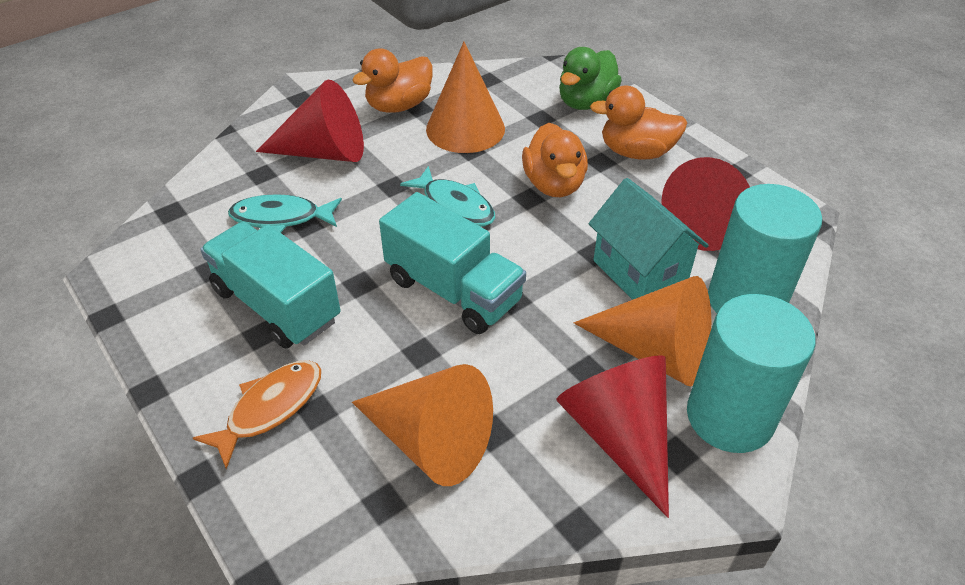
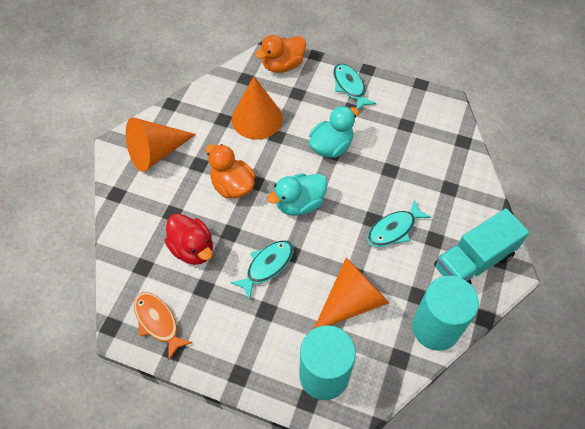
green duck: 1 -> 0
orange duck: 3 -> 2
red cone: 3 -> 0
red duck: 0 -> 1
turquoise duck: 0 -> 2
turquoise fish: 2 -> 3
turquoise house: 1 -> 0
turquoise truck: 2 -> 1

